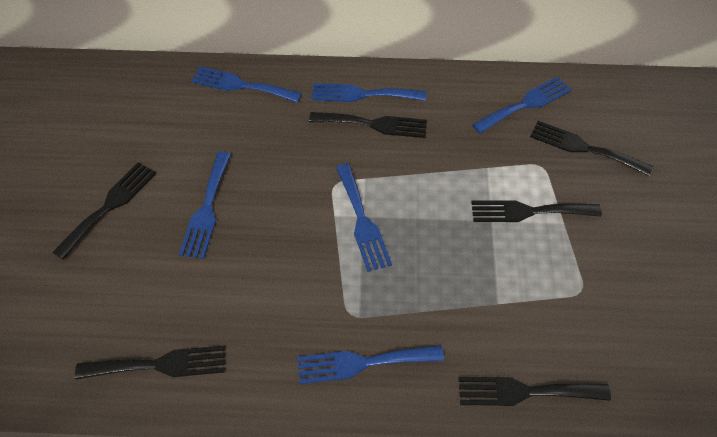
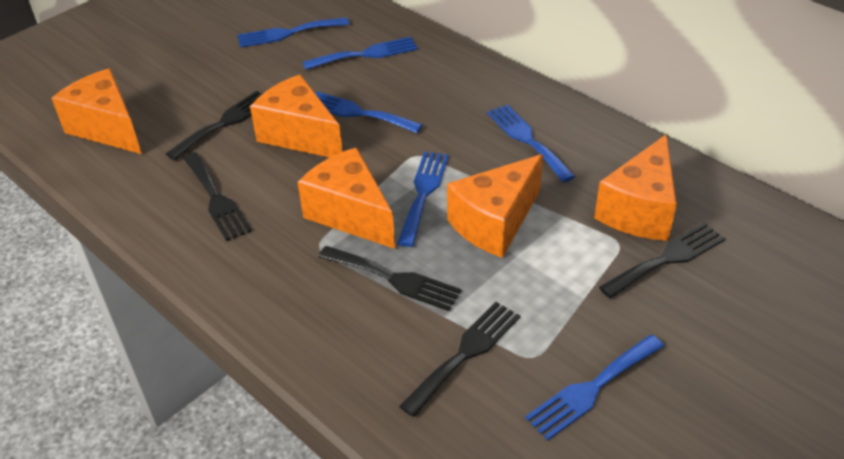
black fork: 6 -> 5
orange cheese: 0 -> 5

